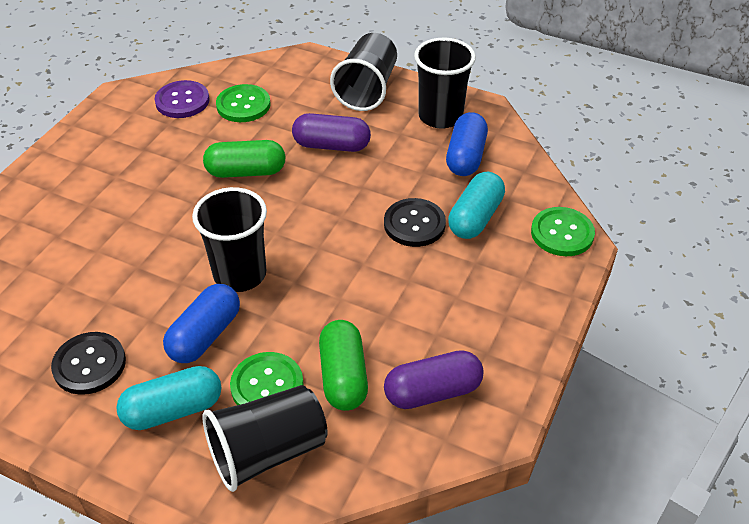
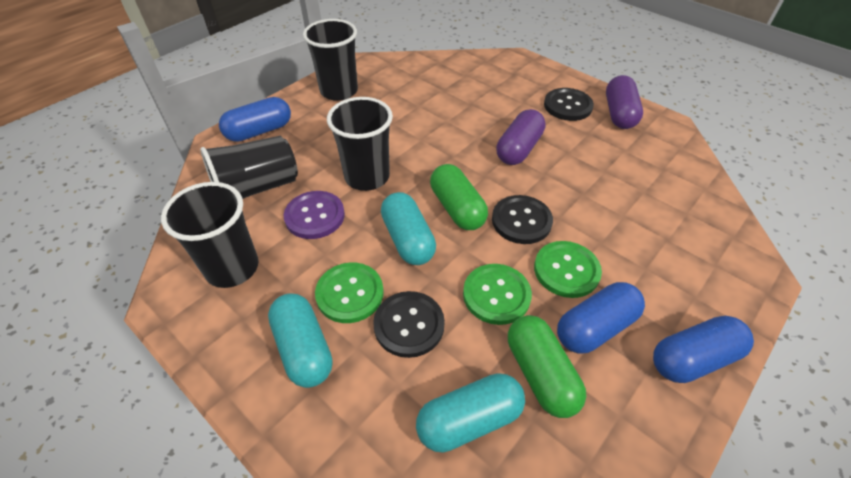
black button: 2 -> 3
blue capsule: 2 -> 3
turquoise capsule: 2 -> 3

